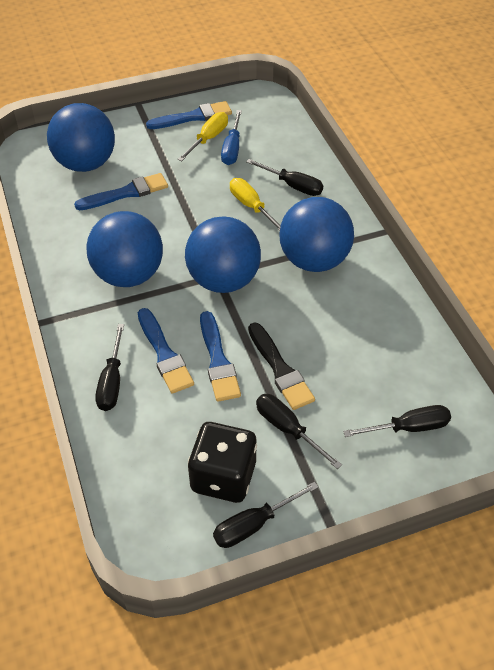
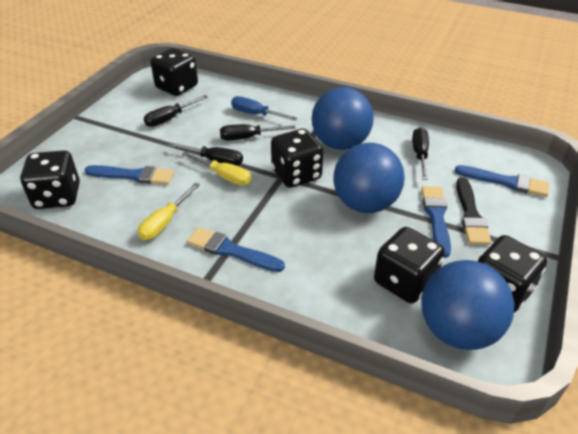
black dice: 1 -> 5
black screwdriver: 5 -> 4
blue ball: 4 -> 3

